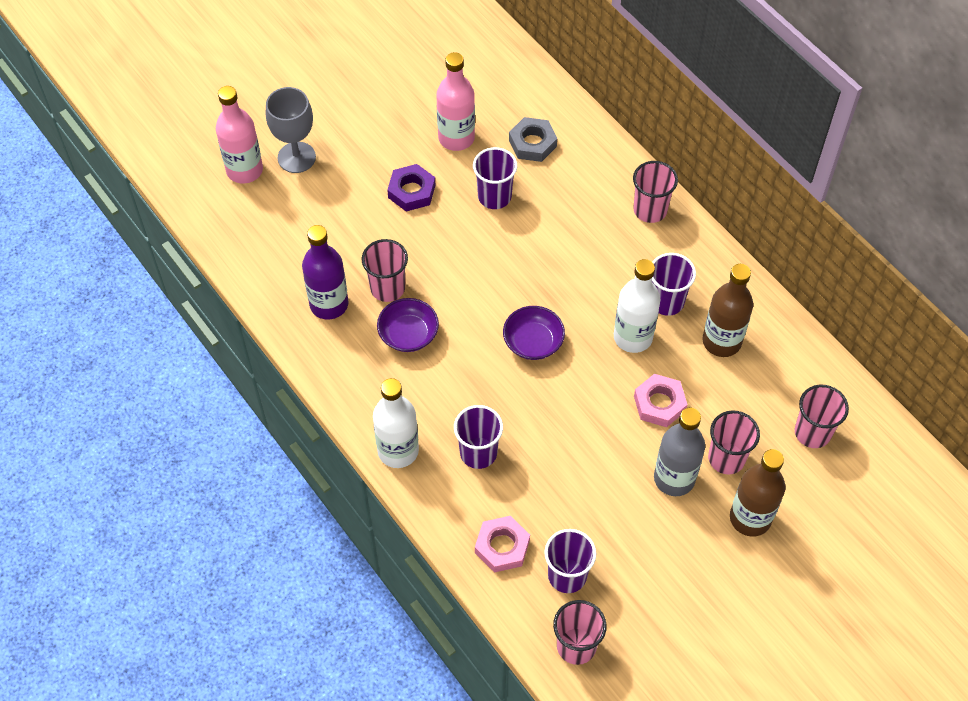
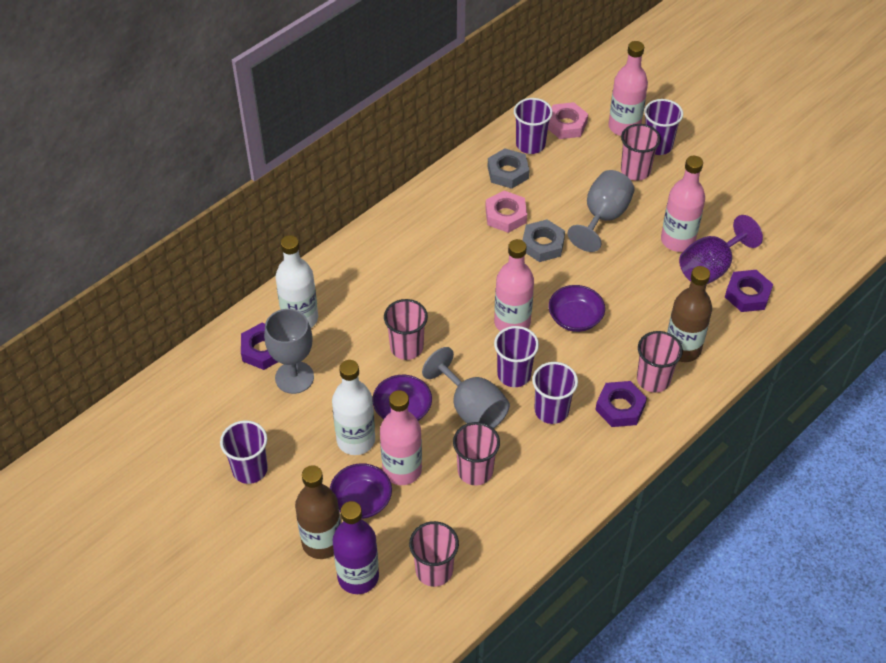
grey bottle: 1 -> 0
grey goblet: 1 -> 3
grey nut: 1 -> 2
pink bottle: 2 -> 4
purple bowl: 2 -> 3
purple cup: 4 -> 5
purple goblet: 0 -> 1
purple nut: 1 -> 3

